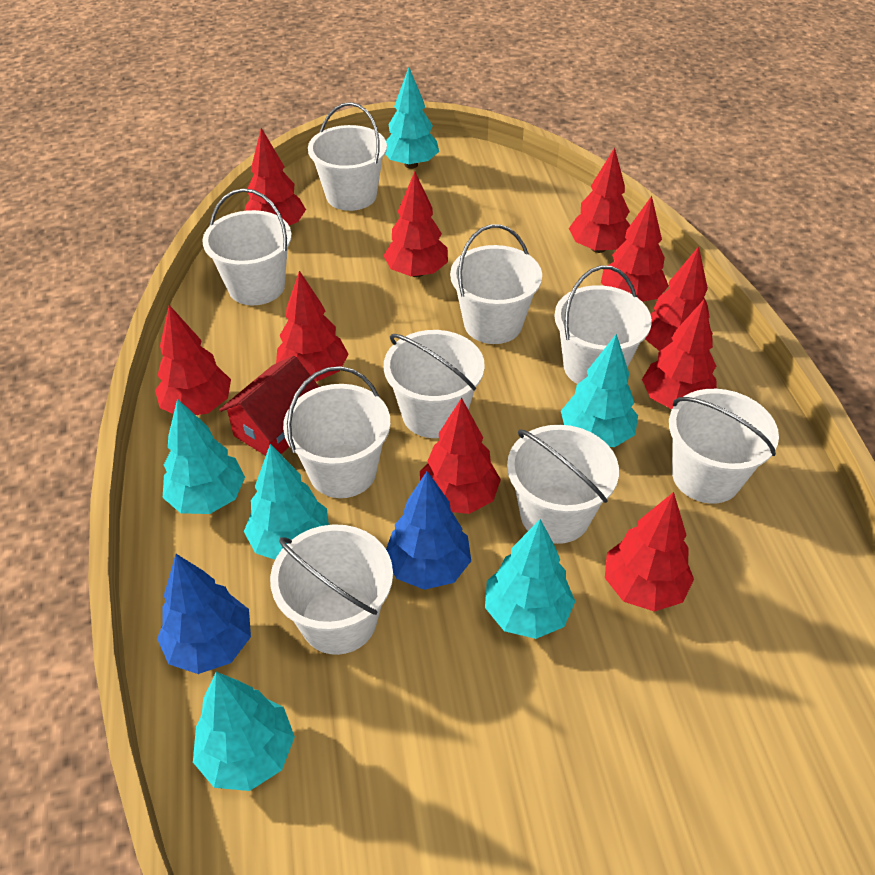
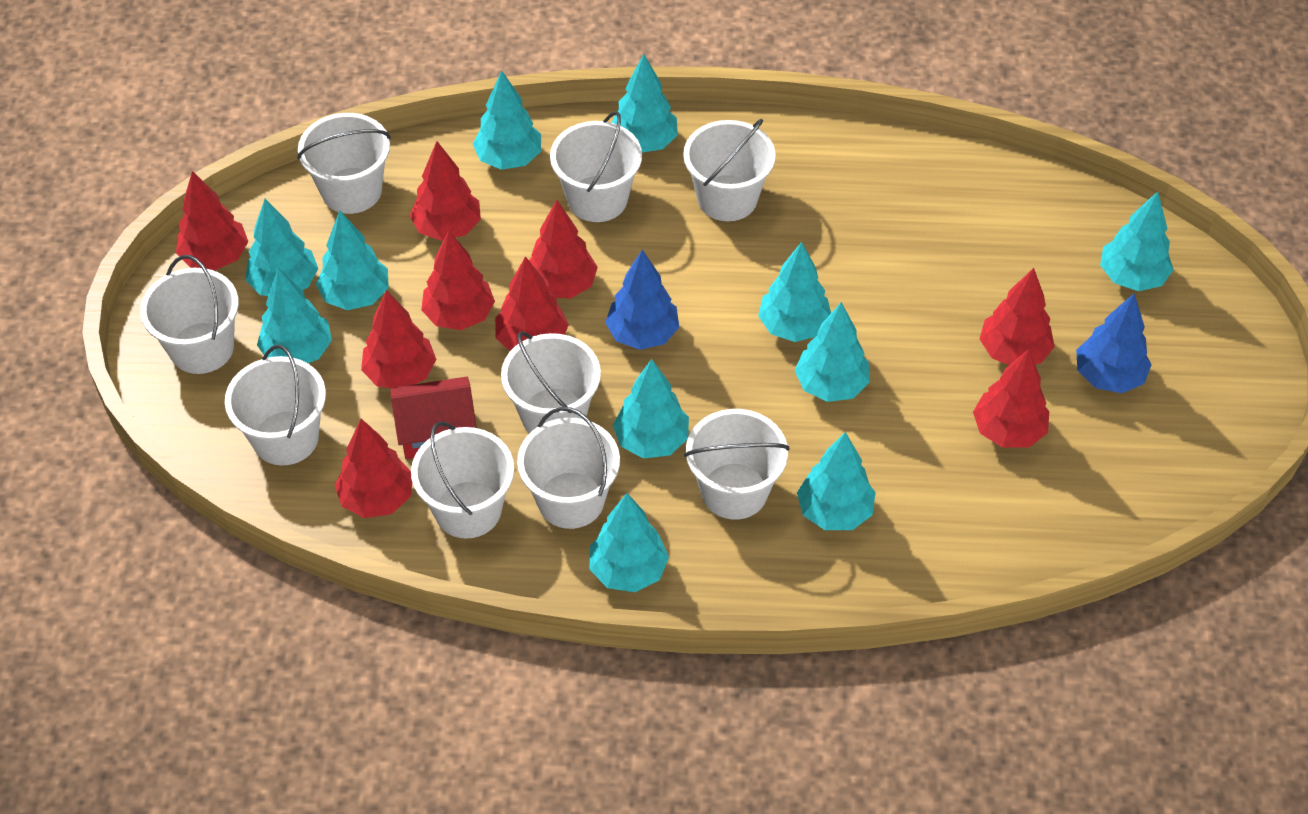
red tree: 10 -> 9
turquoise tree: 6 -> 11

